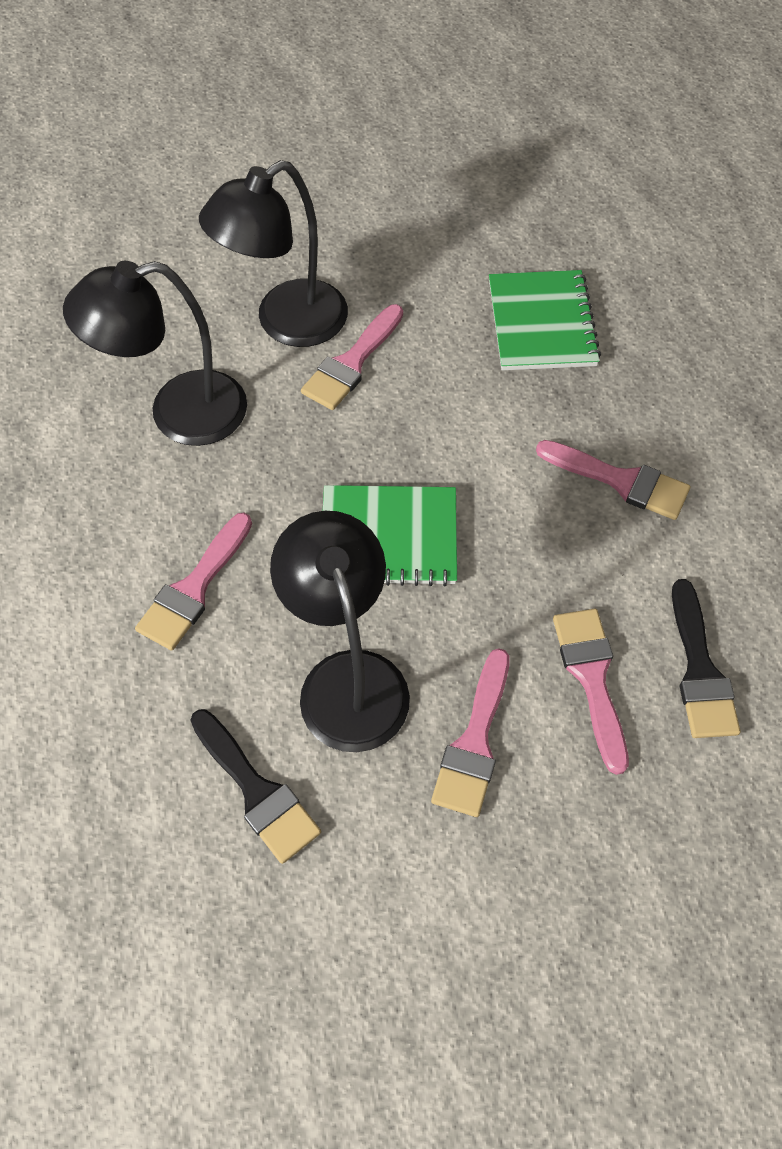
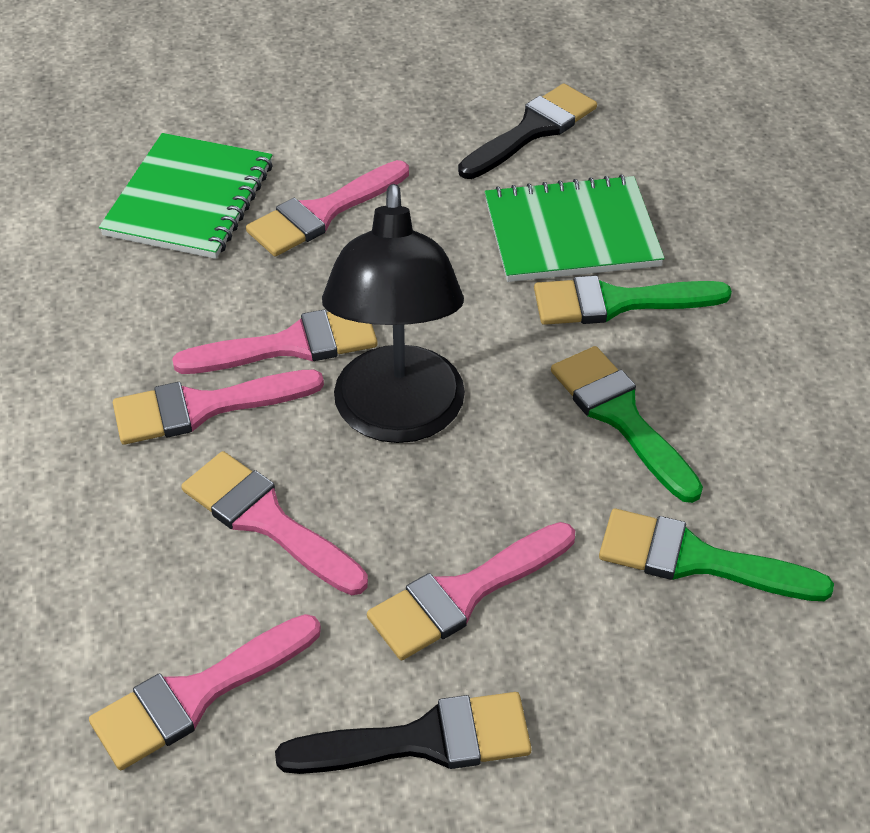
black lamp: 3 -> 1
green brush: 0 -> 3
pink brush: 5 -> 6

